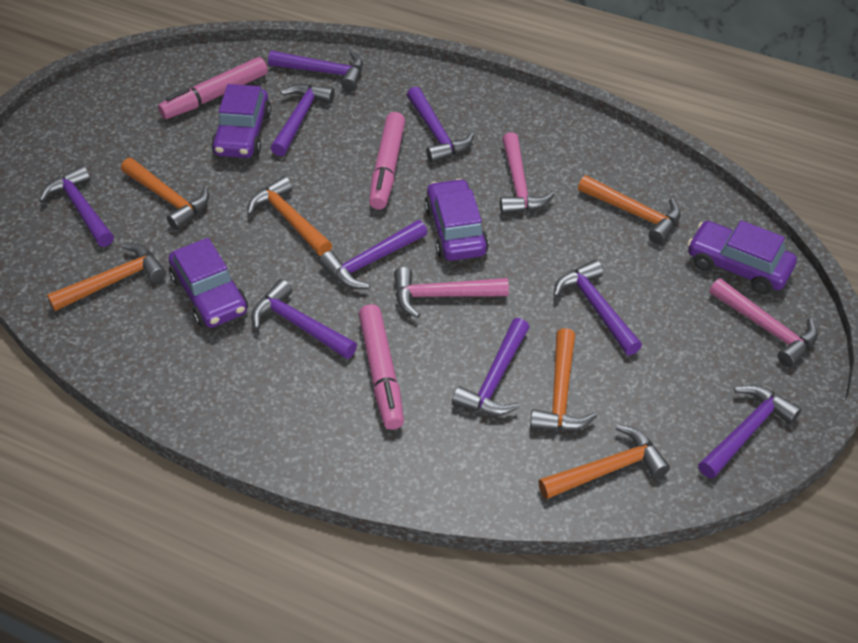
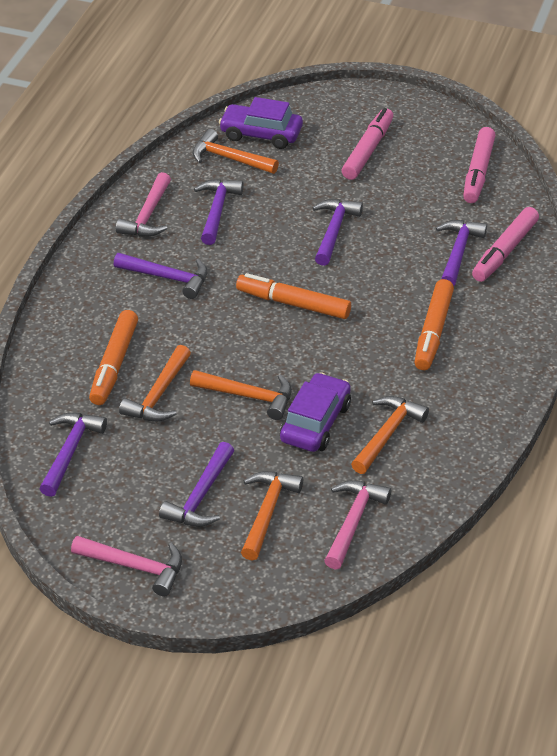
orange hammer: 6 -> 5
orange marker: 0 -> 3
purple car: 4 -> 2
purple hammer: 9 -> 6

